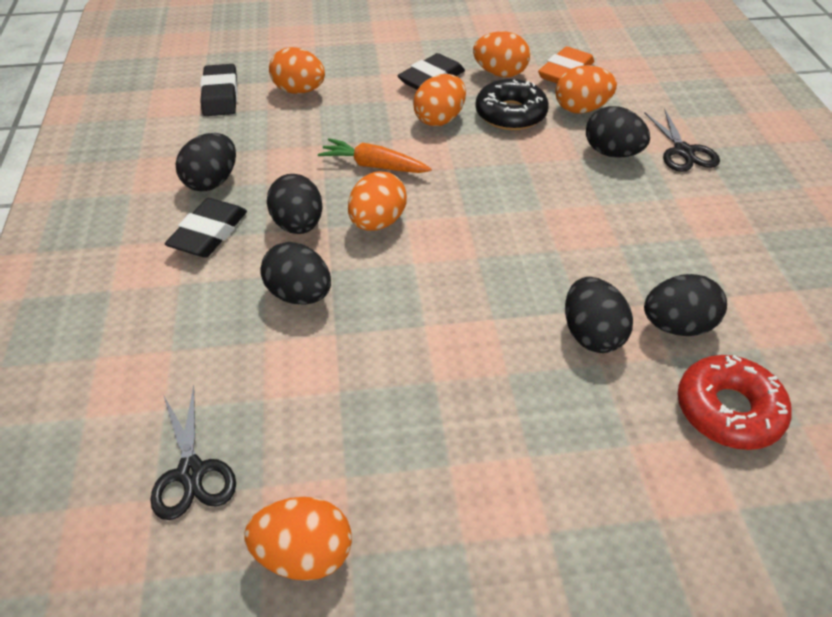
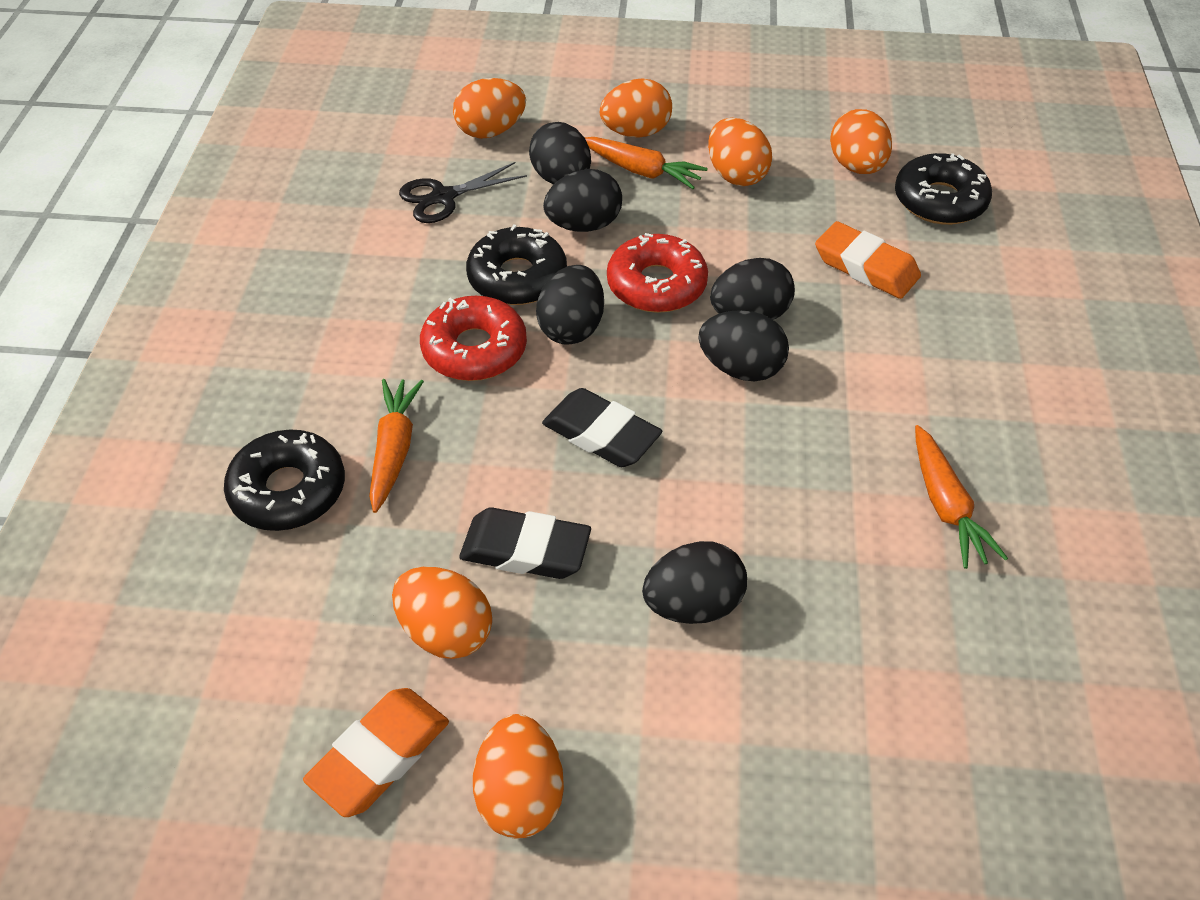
black donut: 1 -> 3
black eraser: 3 -> 2
black scissors: 2 -> 1
orange carrot: 1 -> 3
orange eraser: 1 -> 2
red donut: 1 -> 2

